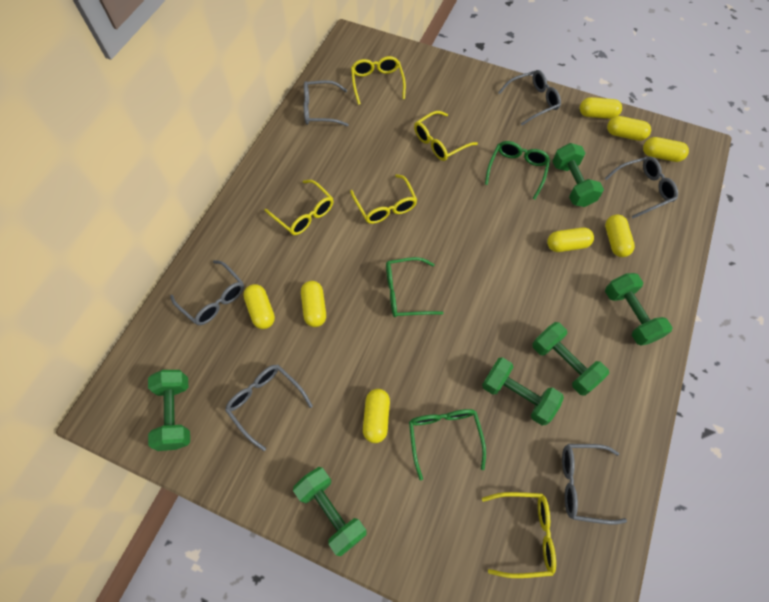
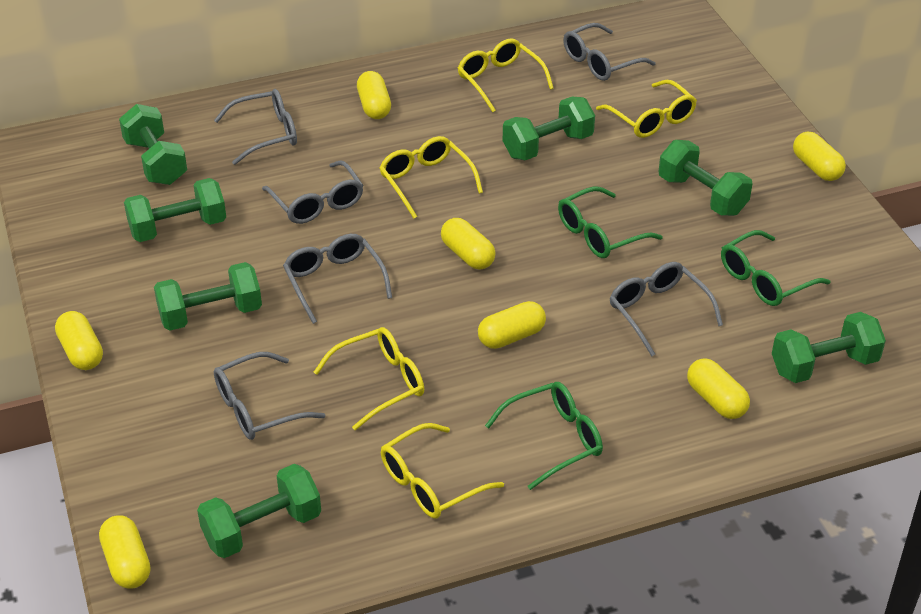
green dumbbell: 6 -> 7
yellow capsule: 8 -> 7

